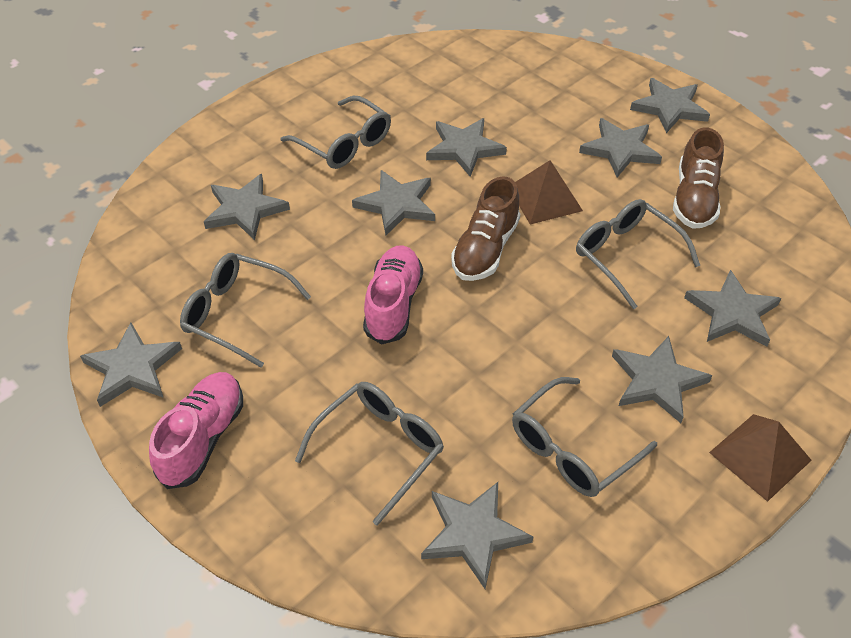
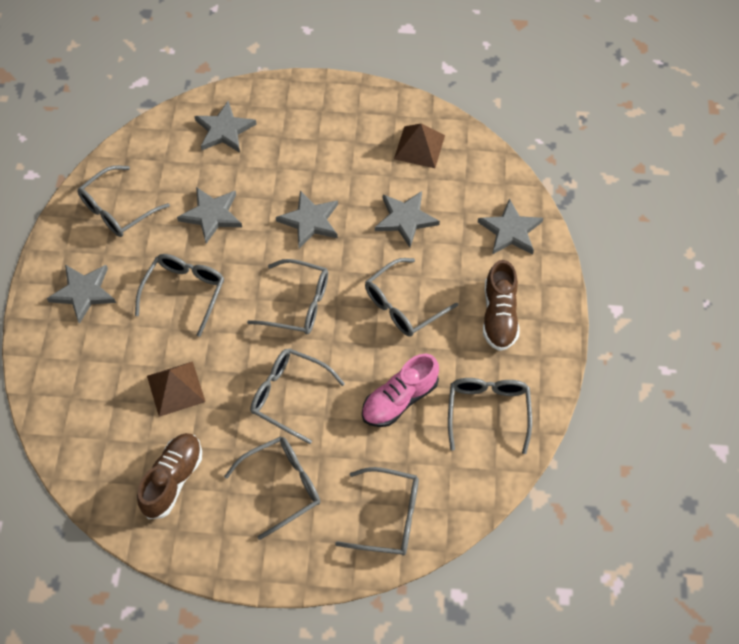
grey glasses: 5 -> 8
grey star: 9 -> 6
pink shoe: 2 -> 1

